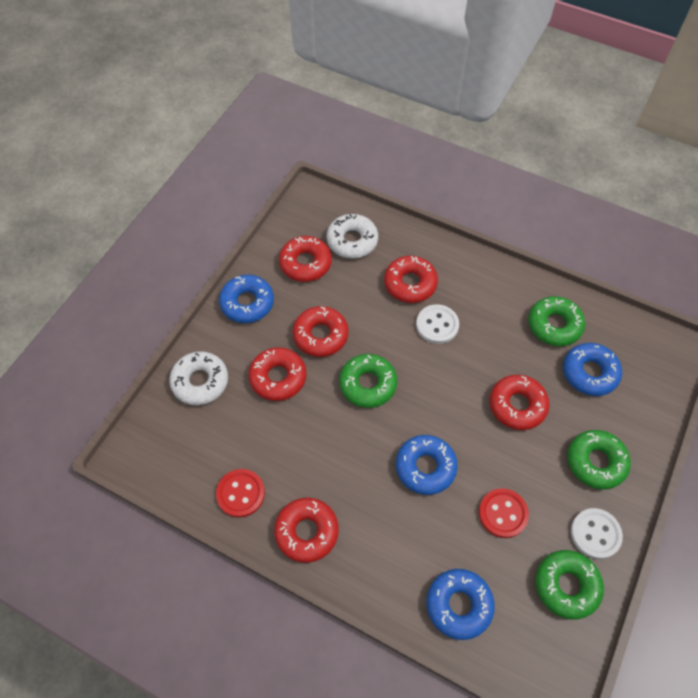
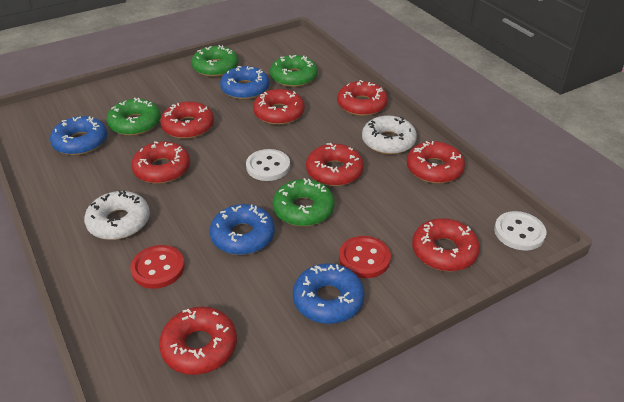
red donut: 6 -> 8

